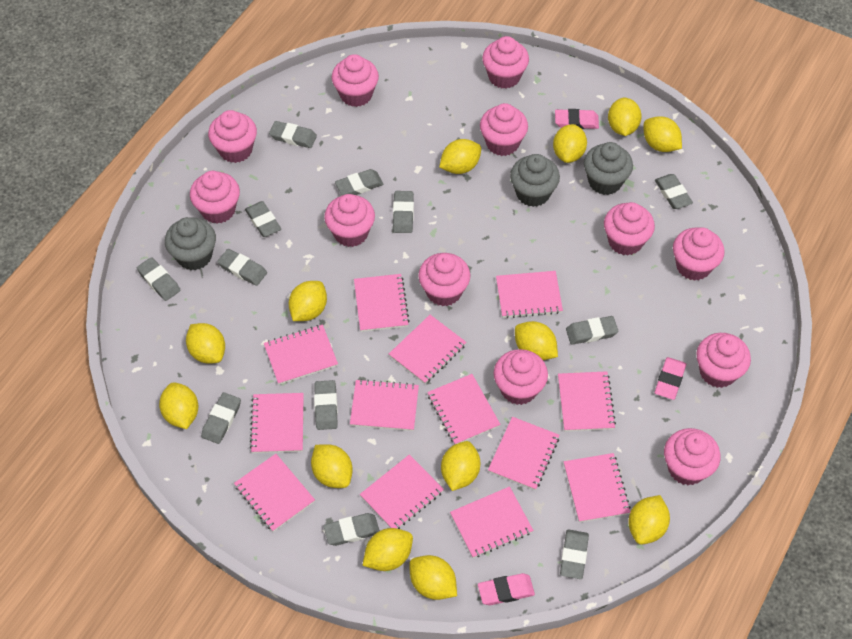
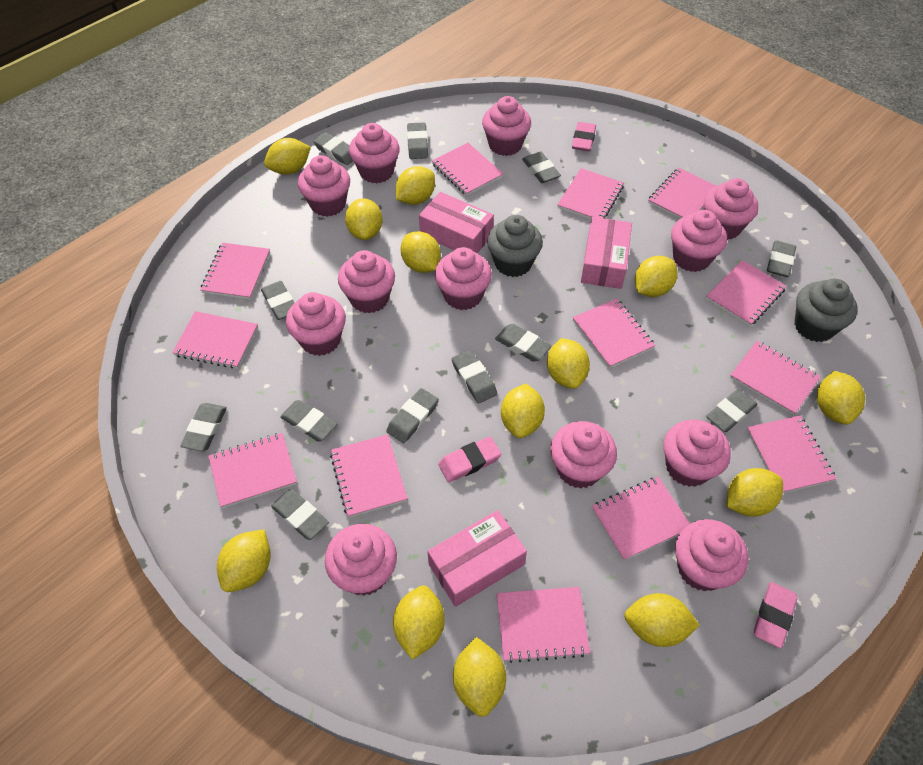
grey cupcake: 3 -> 2
pink box: 0 -> 3

